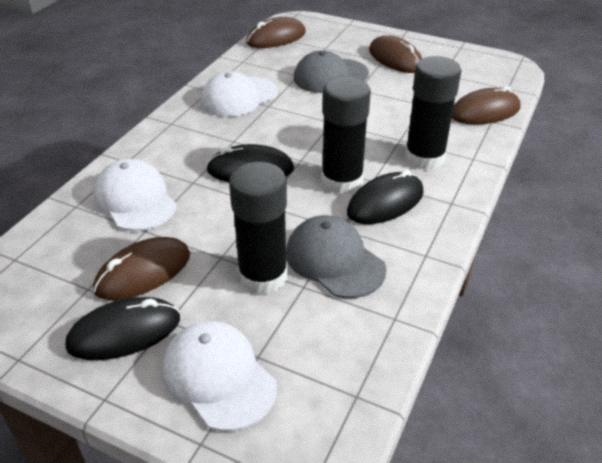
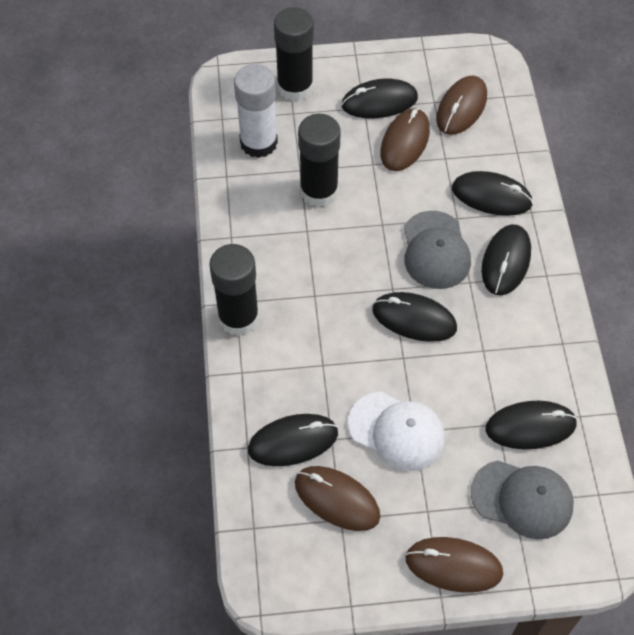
black mouse: 3 -> 6
white cap: 3 -> 1
white glue stick: 0 -> 1

